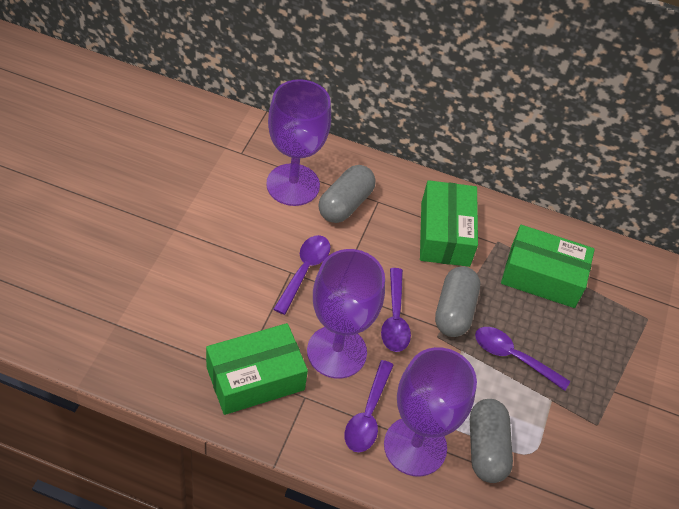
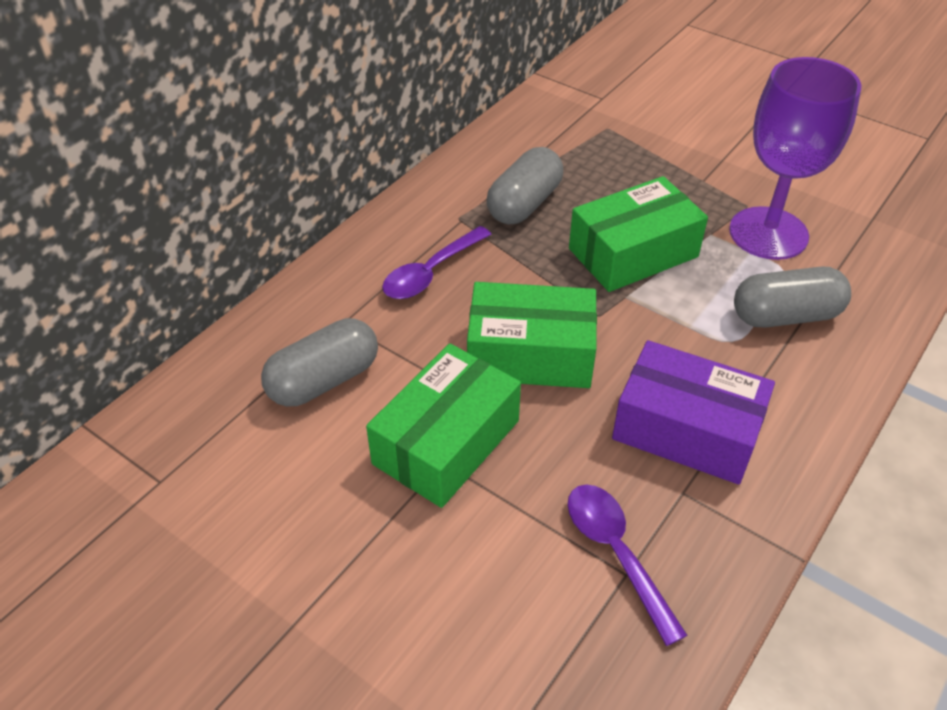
purple box: 0 -> 1
purple goblet: 3 -> 1
purple spoon: 4 -> 2

